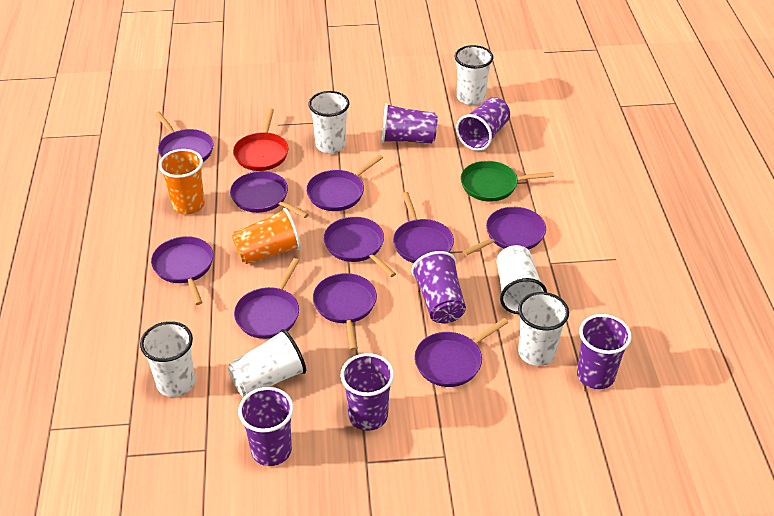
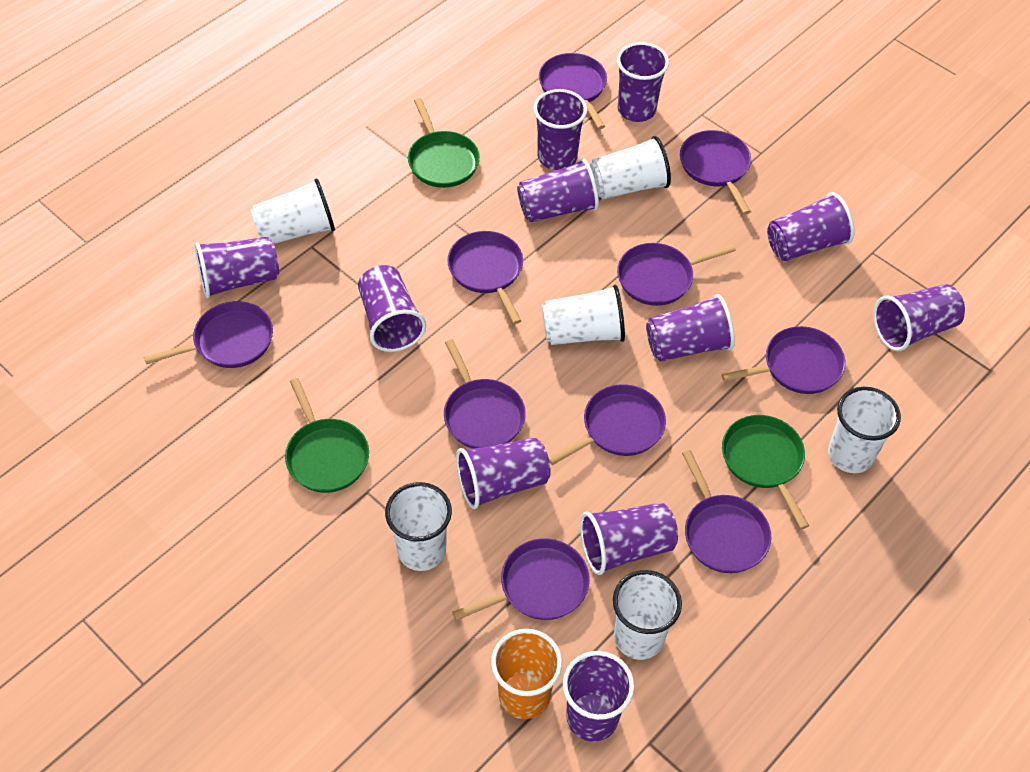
green pan: 1 -> 3
orange cup: 2 -> 1
purple cup: 6 -> 11
red pan: 1 -> 0

